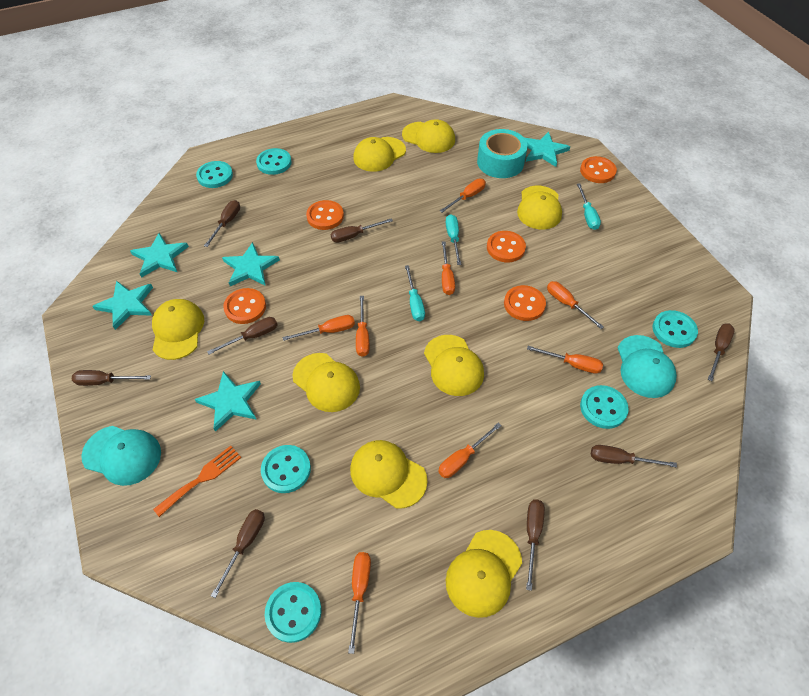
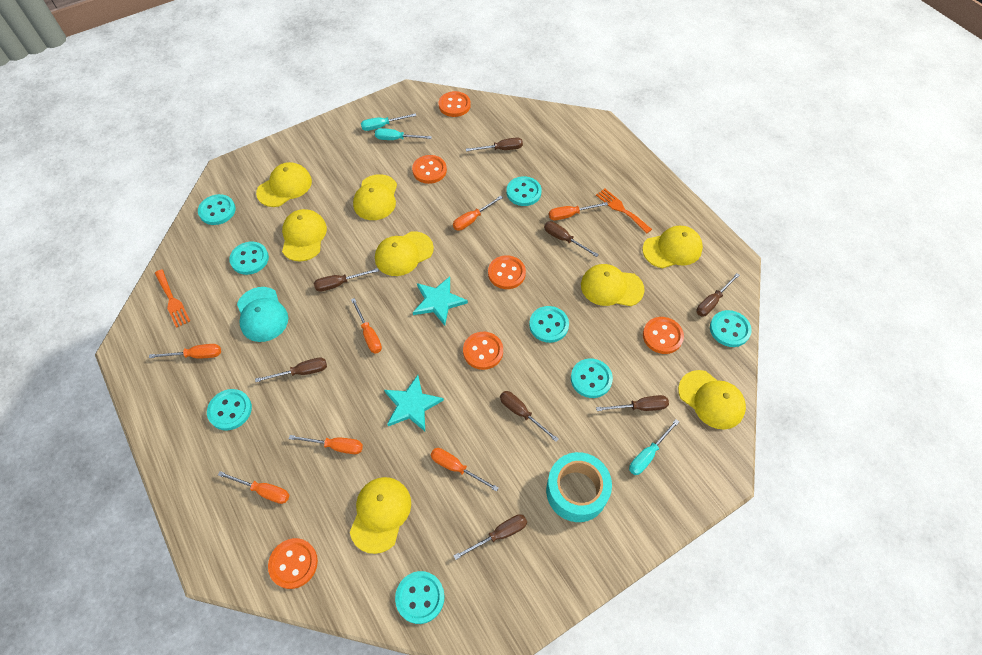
orange button: 5 -> 6
orange fork: 1 -> 2
orange screwdriver: 8 -> 7
turquoise button: 6 -> 8
turquoise cap: 2 -> 1
turquoise star: 5 -> 2

